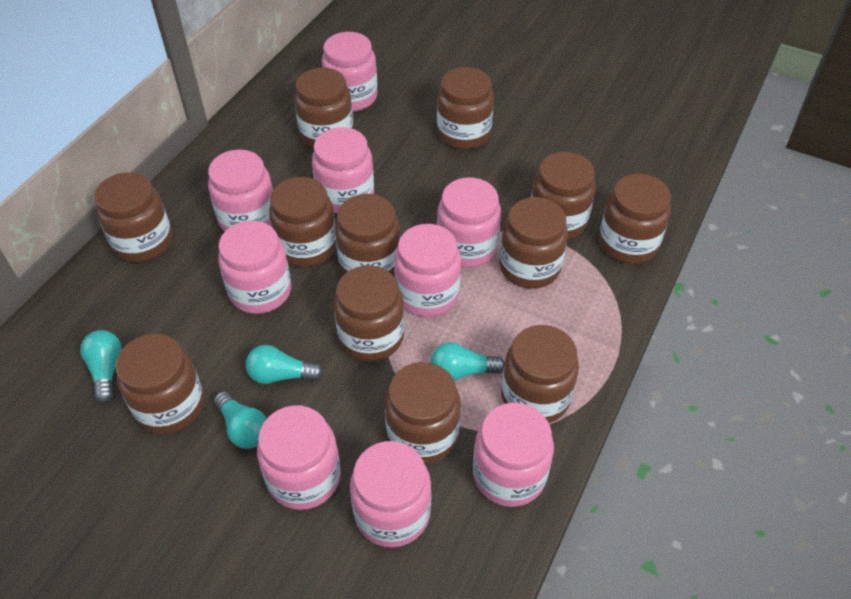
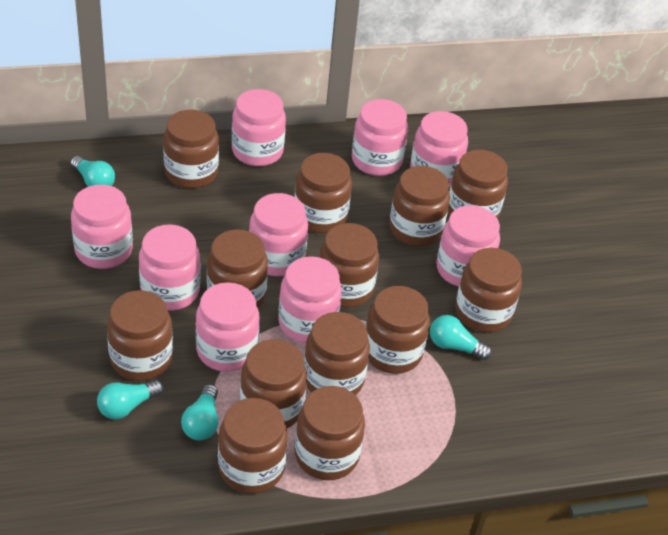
brown jar: 12 -> 13

